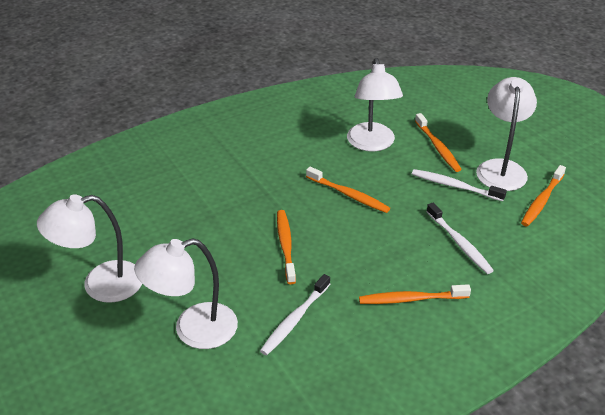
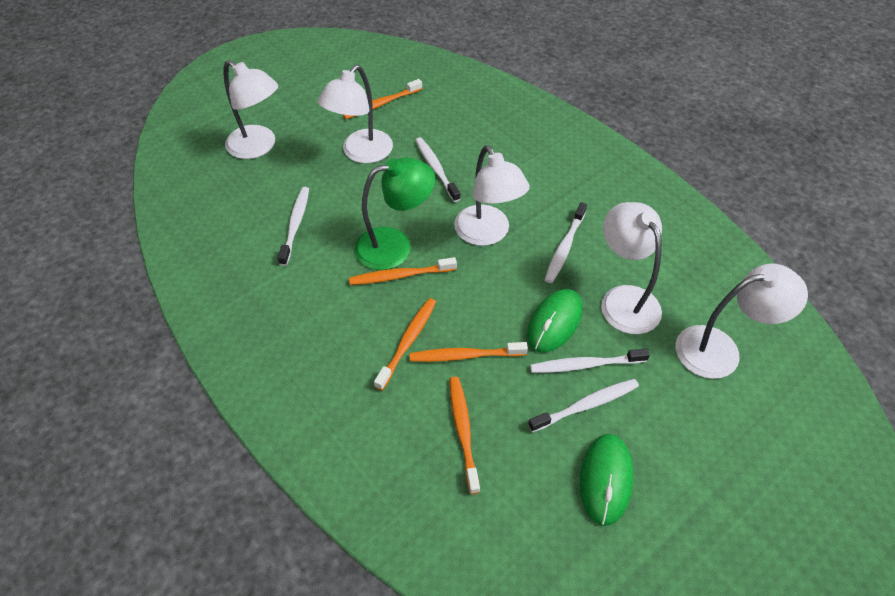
green lamp: 0 -> 1
green mouse: 0 -> 2
white lamp: 4 -> 5
white toothbrush: 3 -> 5

